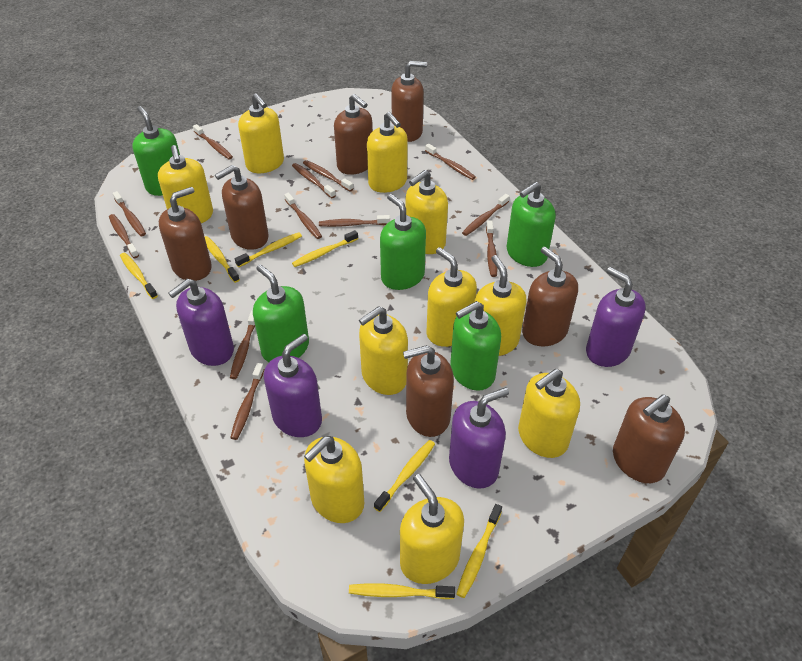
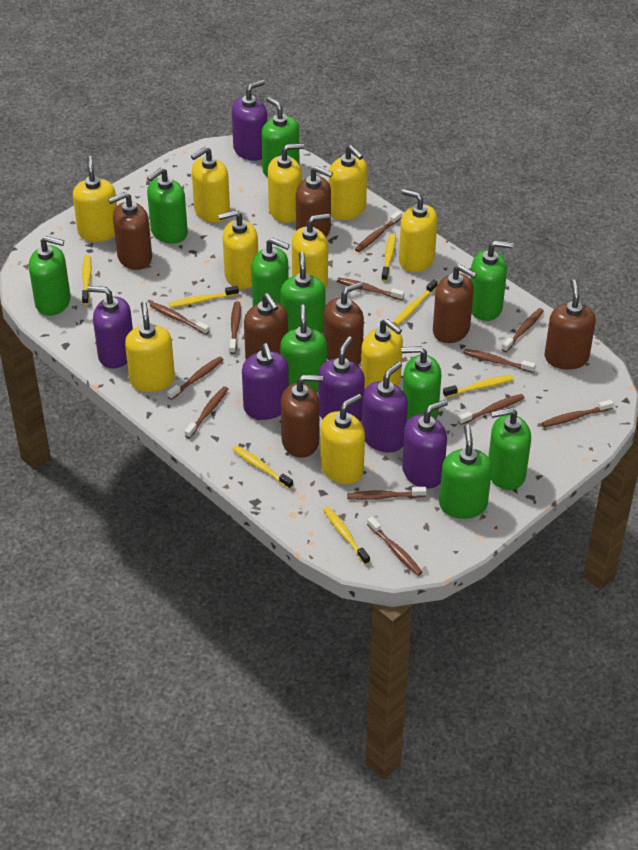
green soap dispenser: 5 -> 10
purple soap dispenser: 4 -> 6

